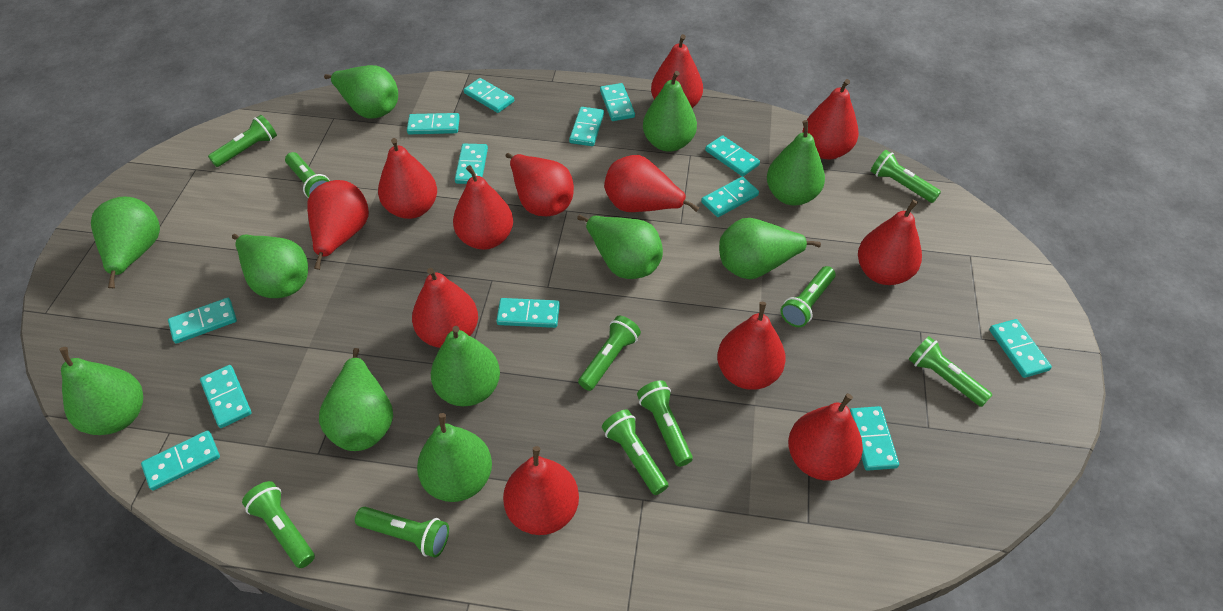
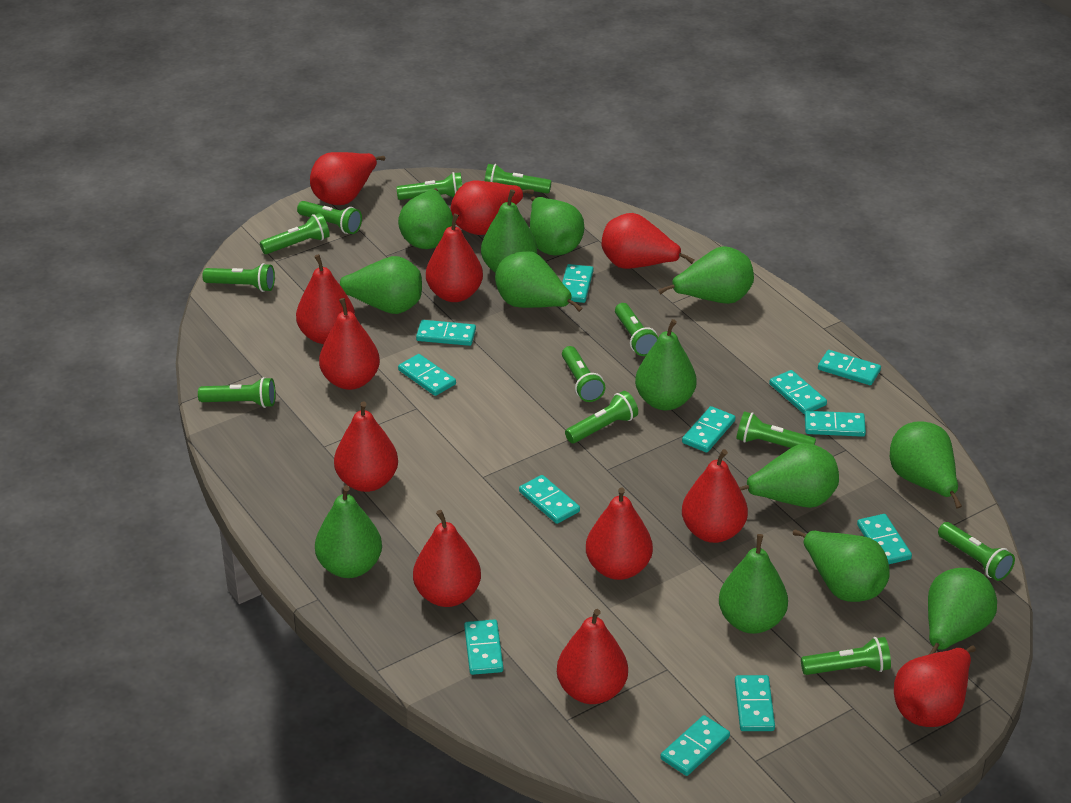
green flashlight: 10 -> 12
green pear: 11 -> 13
turquoise domino: 13 -> 12

